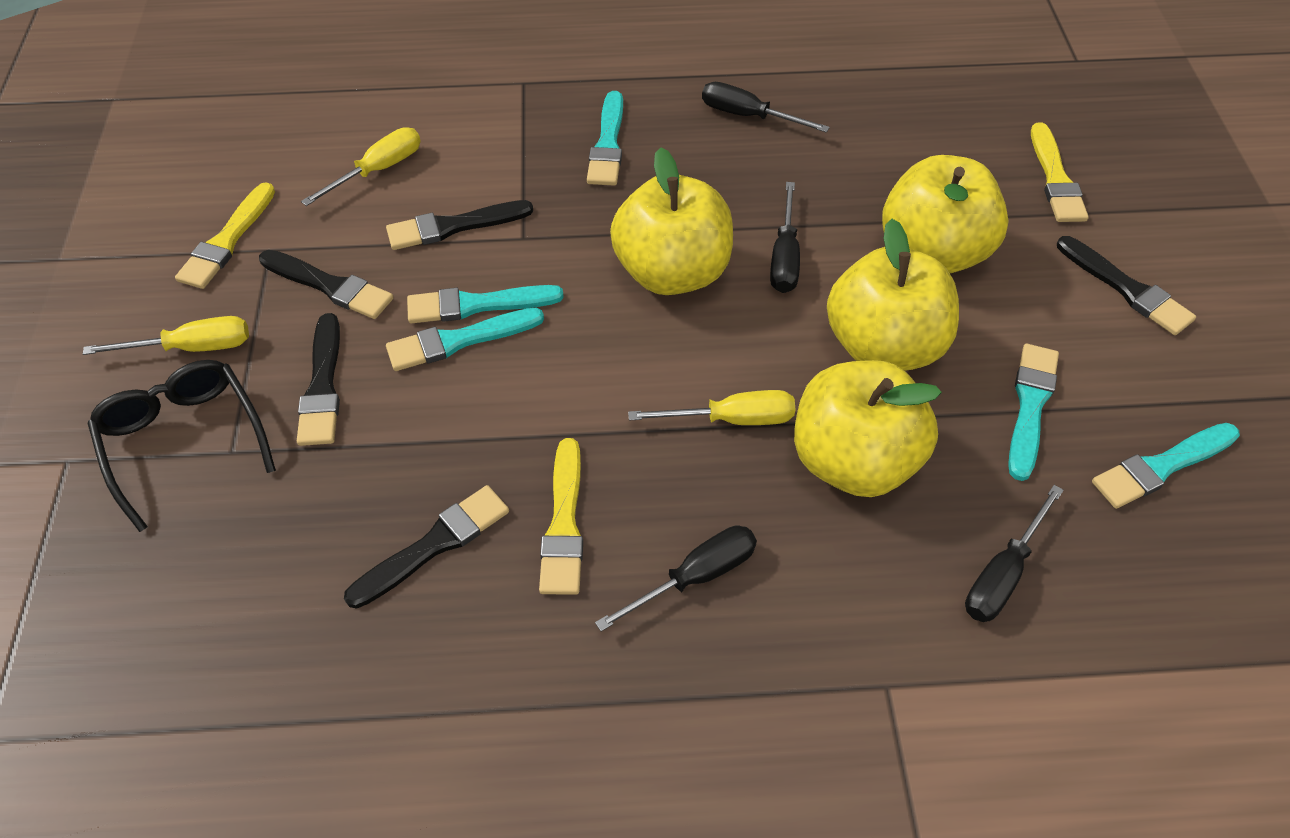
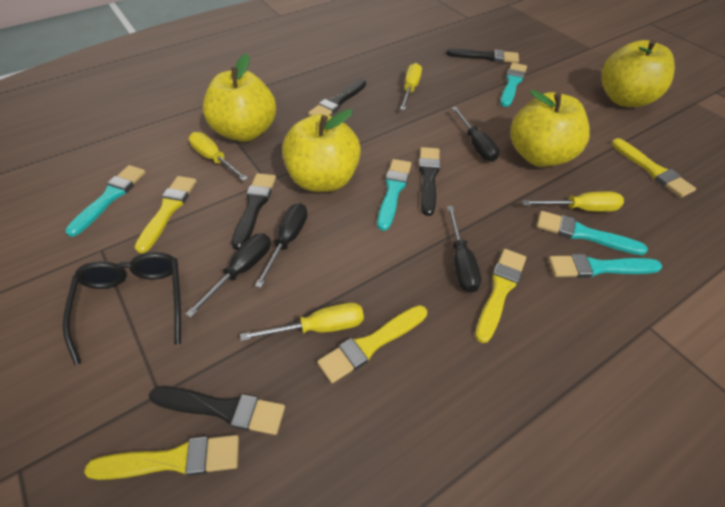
yellow brush: 3 -> 5
yellow screwdriver: 3 -> 4

